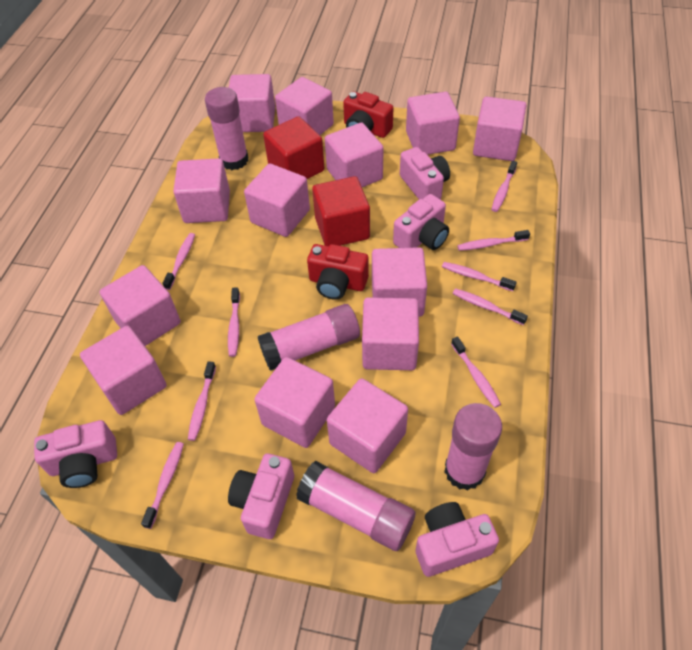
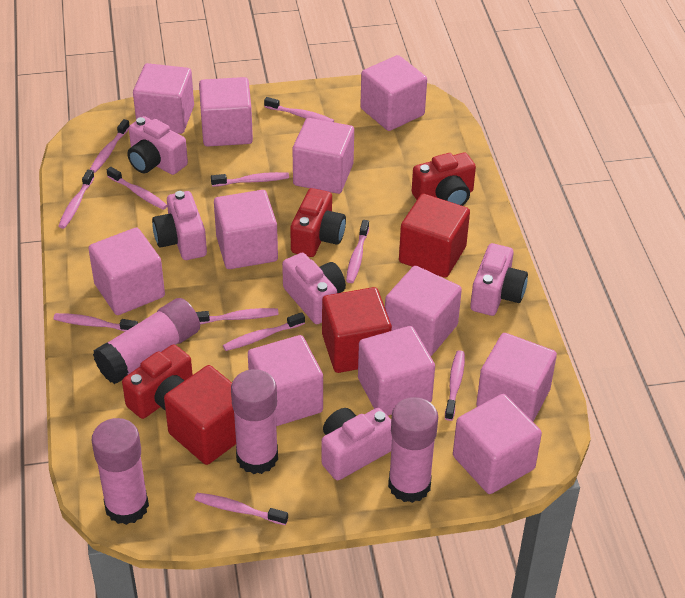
pink cube: 13 -> 11
pink toothbrush: 9 -> 11
red camera: 2 -> 3
red cube: 2 -> 3

